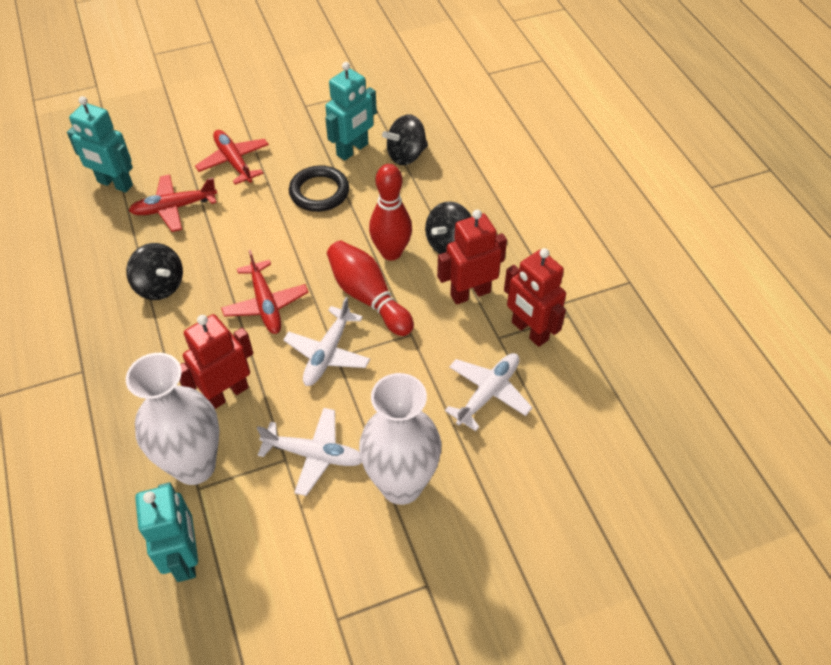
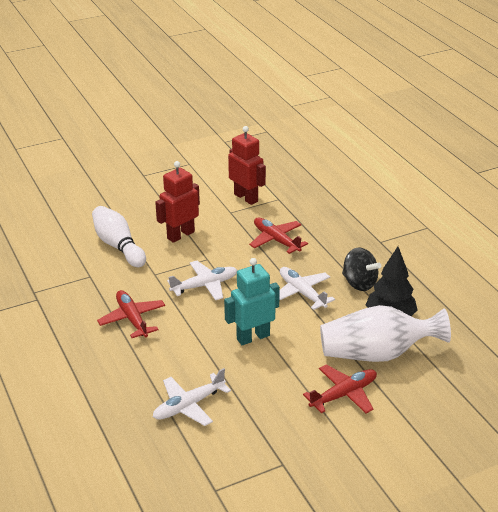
black ring: 1 -> 0
black spinning top: 3 -> 1
black tree: 0 -> 1
red bowling pin: 2 -> 0
red robot: 3 -> 2
turquoise robot: 3 -> 1
white bowling pin: 0 -> 1
white vase: 2 -> 1

